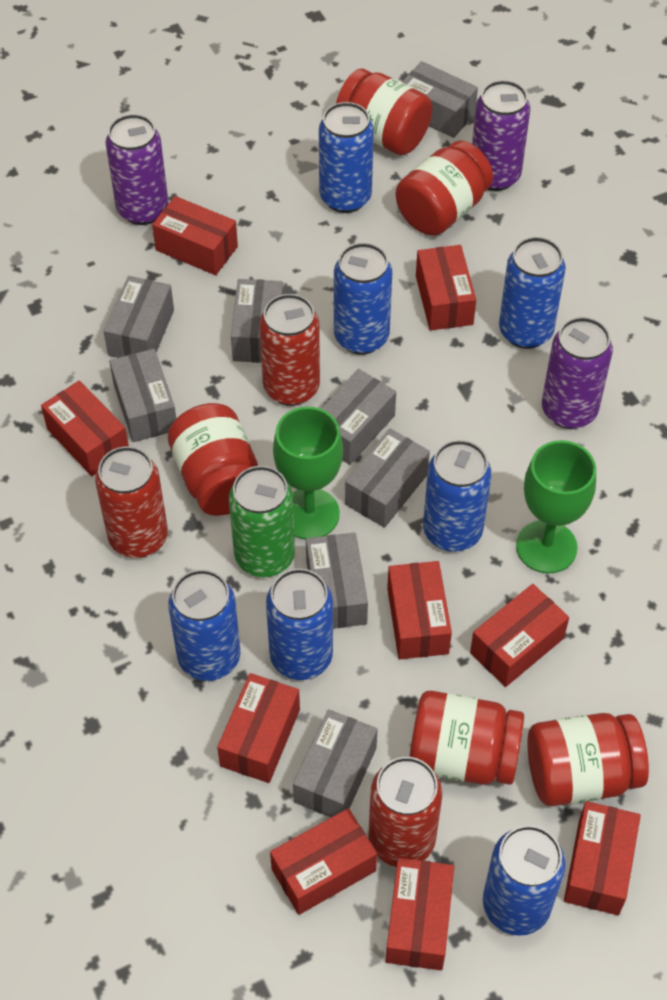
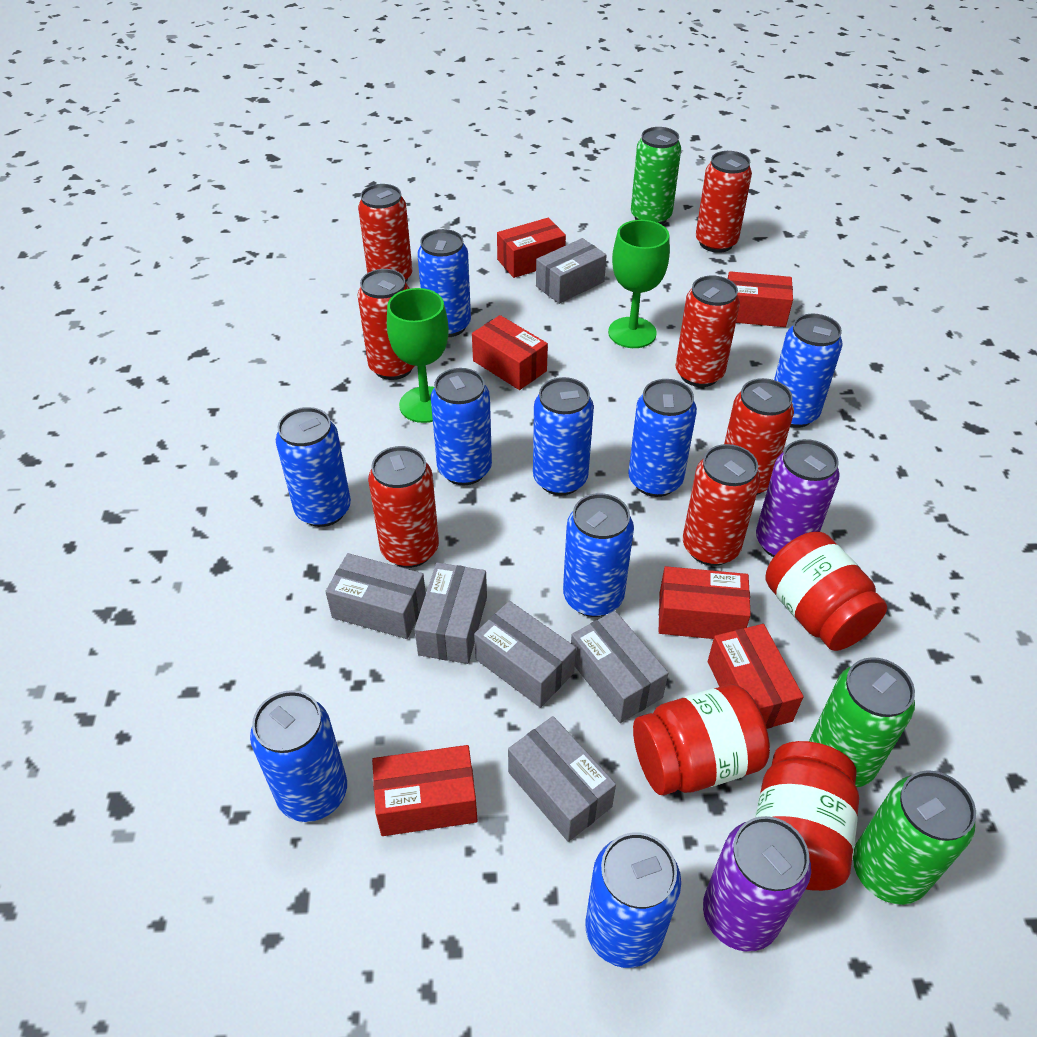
blue can: 7 -> 9
green can: 1 -> 3
grey box: 8 -> 6
purple can: 3 -> 2
red box: 9 -> 6
red can: 3 -> 7
red jar: 5 -> 3

